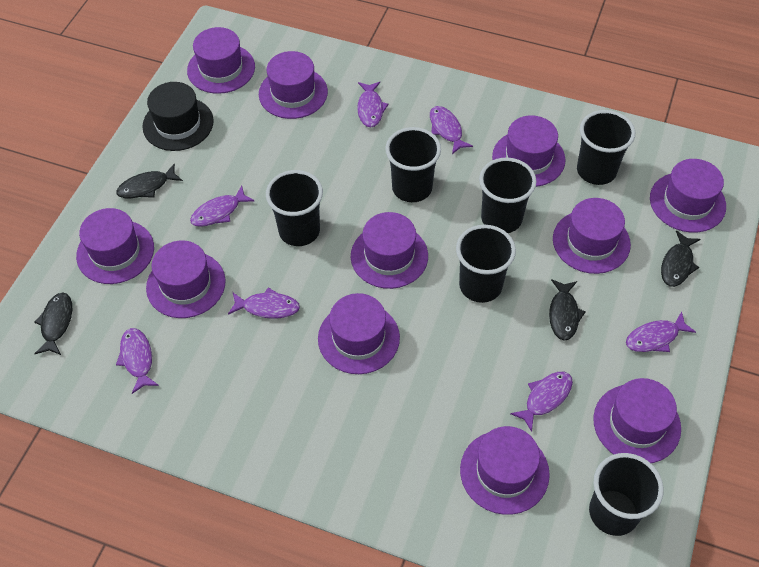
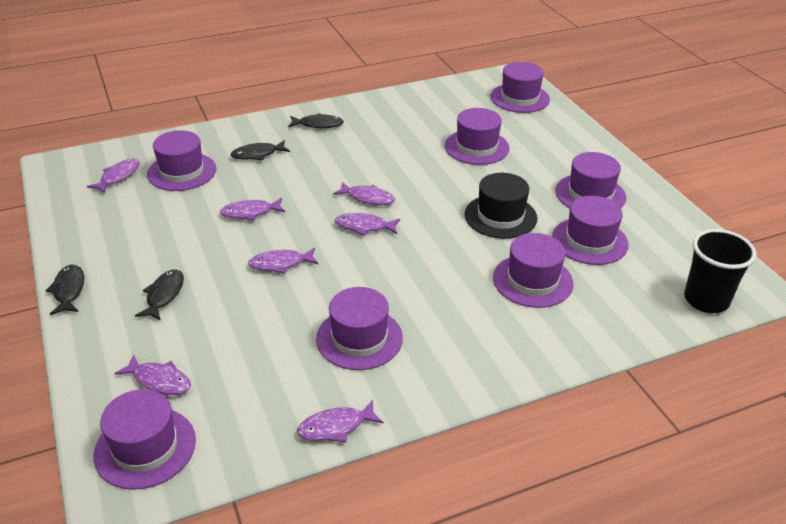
black cup: 6 -> 1
purple hat: 11 -> 8

